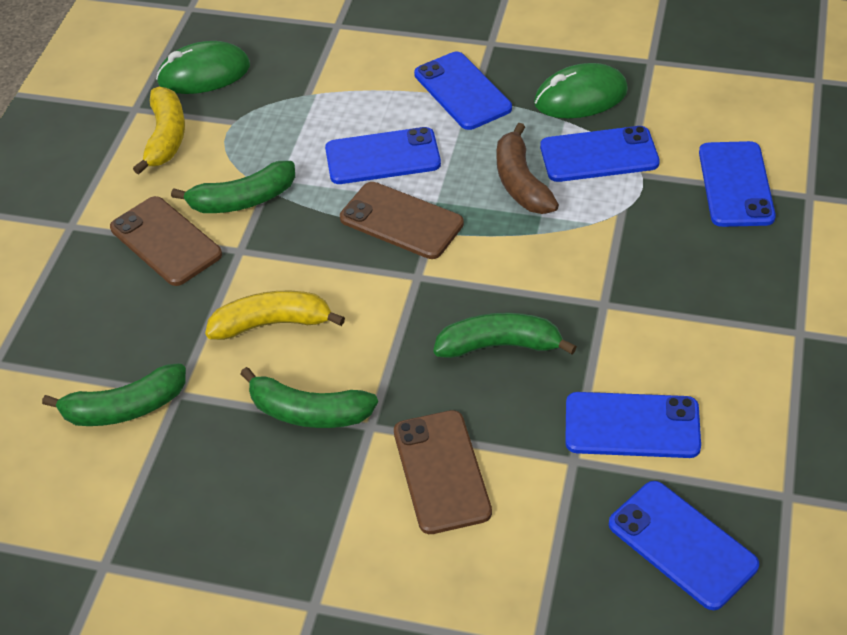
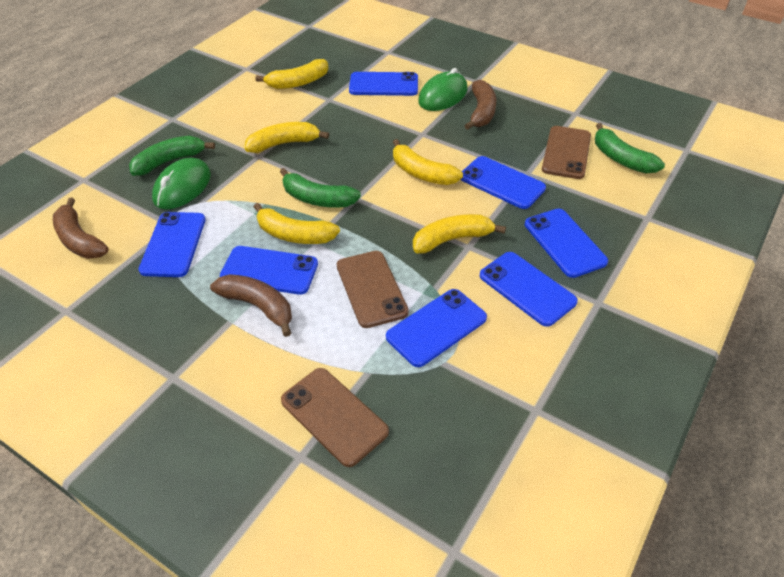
blue phone: 6 -> 7
brown banana: 1 -> 3
green banana: 4 -> 3
yellow banana: 2 -> 5

